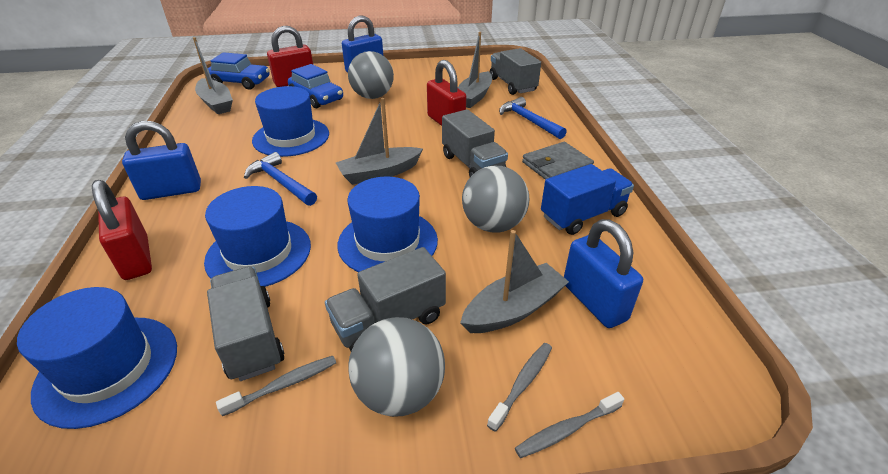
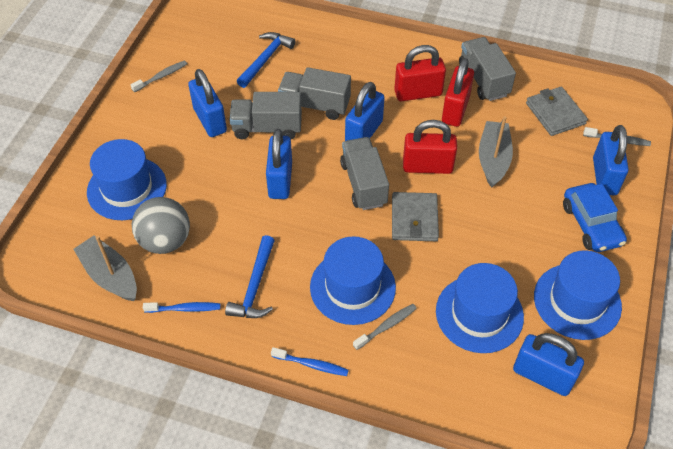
blue car: 2 -> 1
blue padlock: 3 -> 5
blue toothbrush: 0 -> 2
blue truck: 1 -> 0
grey ball: 3 -> 1
grey boat: 4 -> 2
grey wallet: 1 -> 2

